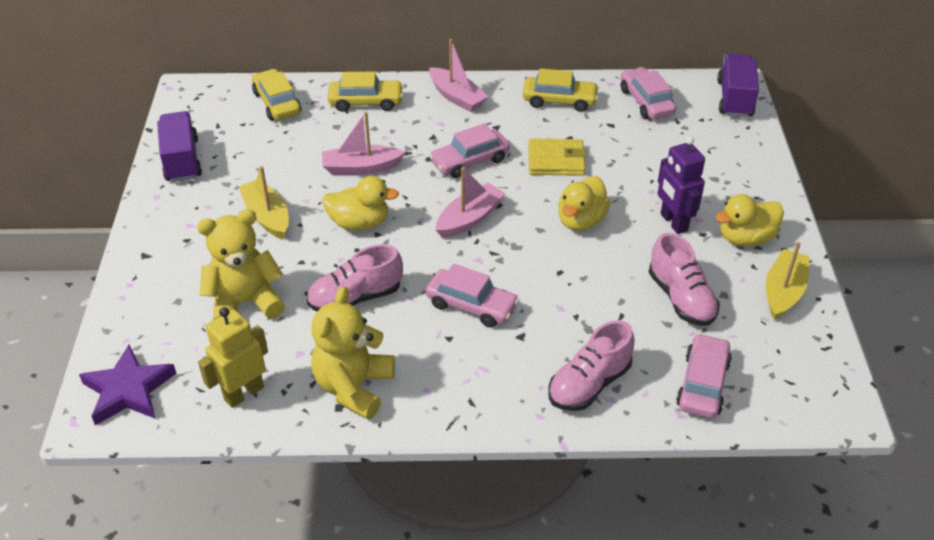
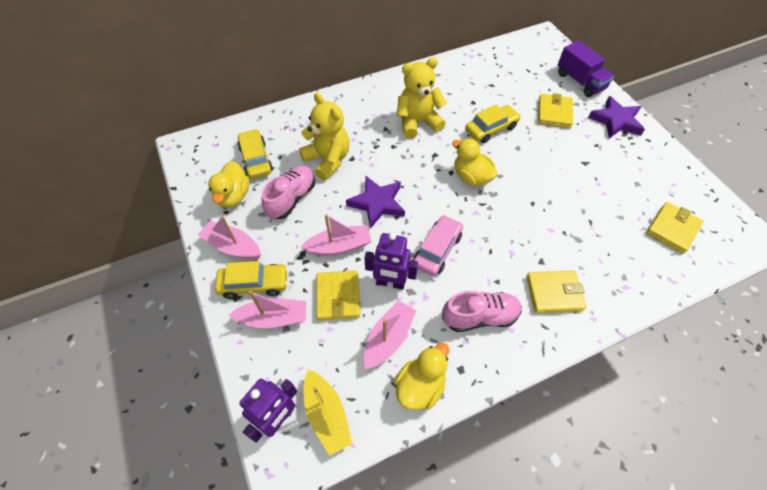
pink boat: 3 -> 4
pink car: 4 -> 1
pink shoe: 3 -> 2
purple robot: 1 -> 2
purple star: 1 -> 2
purple truck: 2 -> 1
yellow boat: 2 -> 1
yellow robot: 1 -> 0
yellow wallet: 1 -> 4

